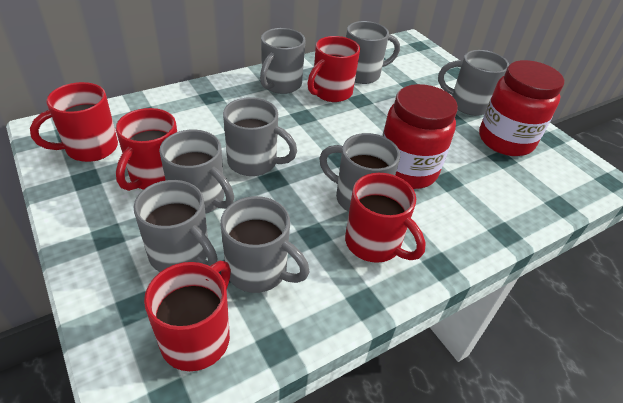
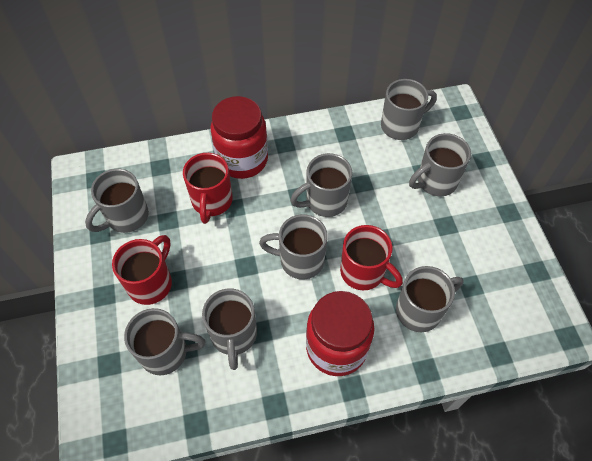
red mug: 5 -> 3

